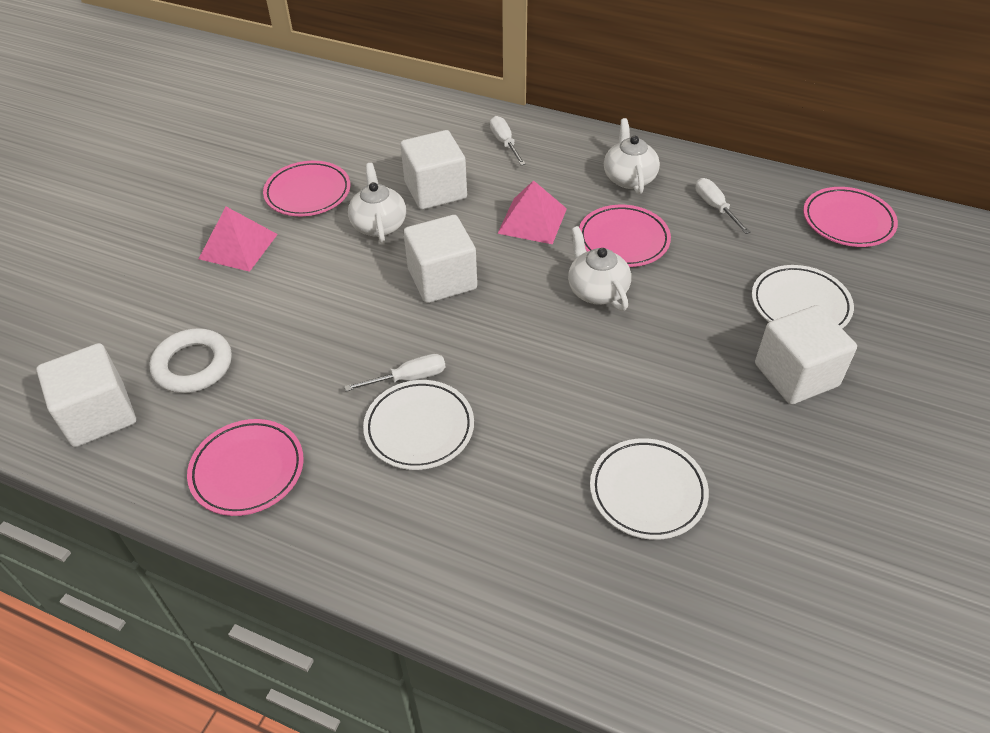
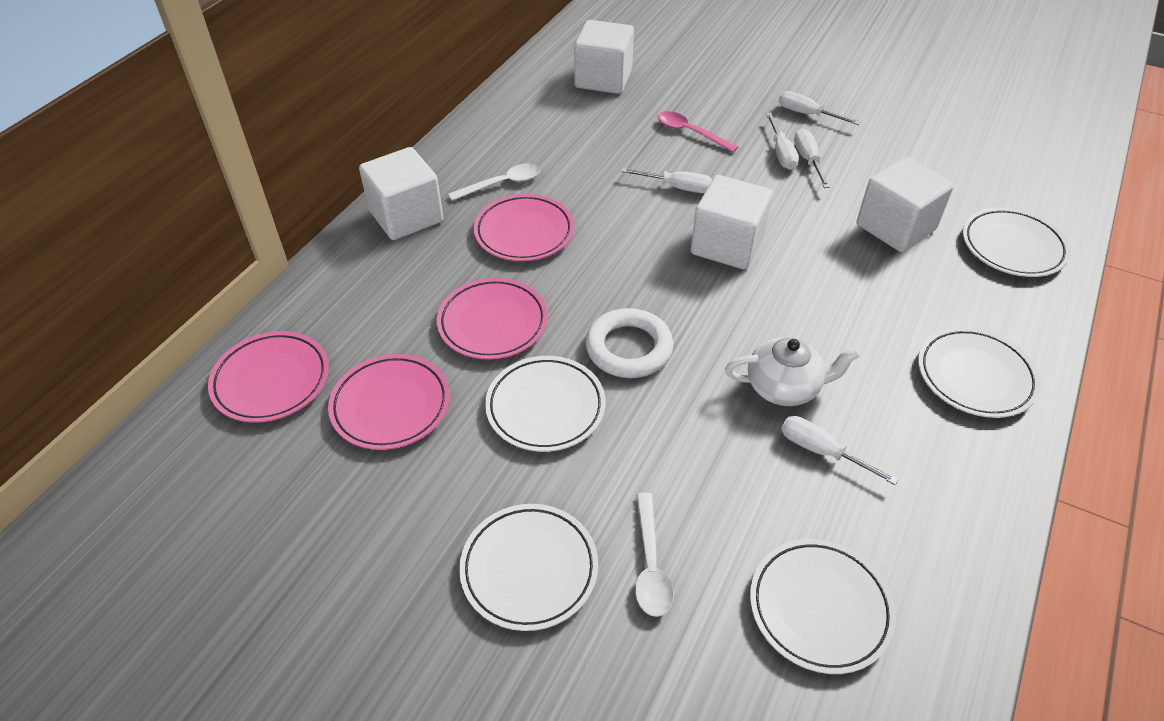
pink pyramid: 2 -> 0
pink spoon: 0 -> 1
white plate: 3 -> 5
white screwdriver: 3 -> 5
white spoon: 0 -> 2
white teapot: 3 -> 1

